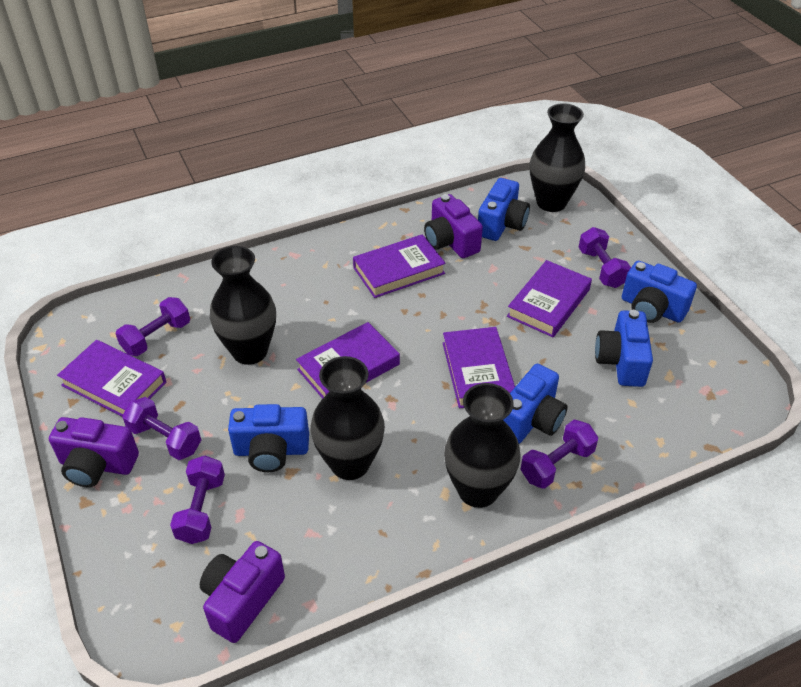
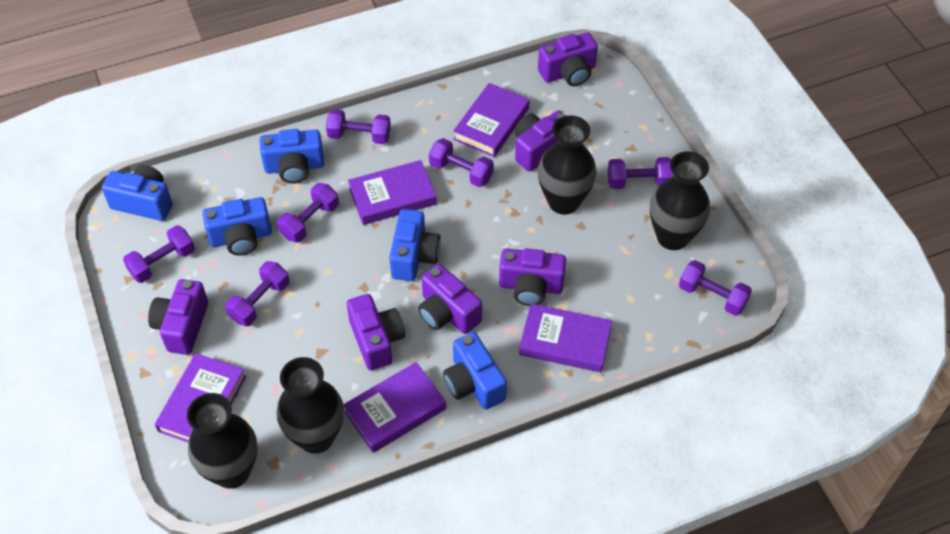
purple camera: 3 -> 6
purple dumbbell: 5 -> 7

